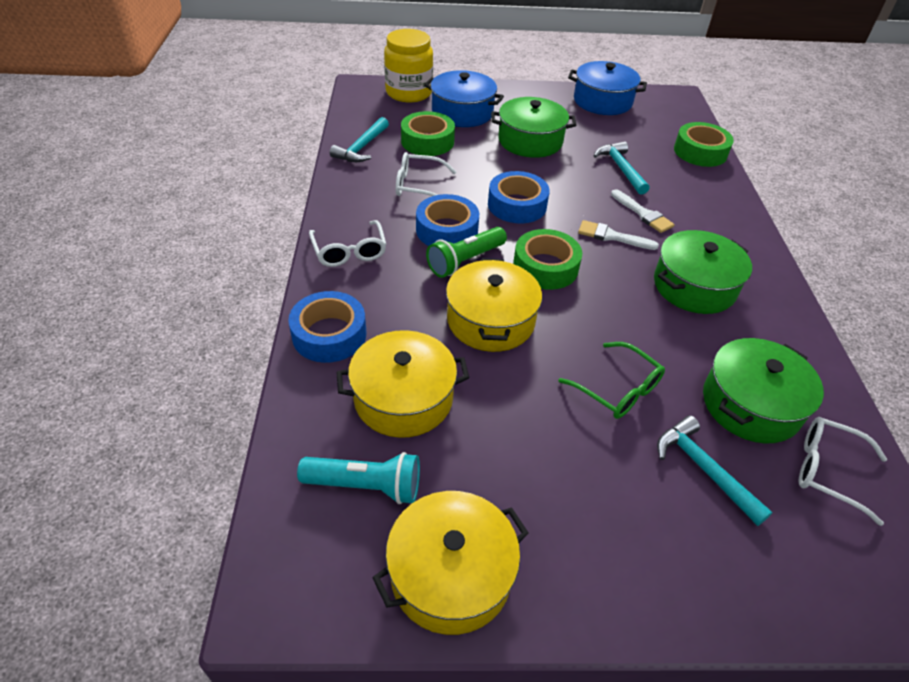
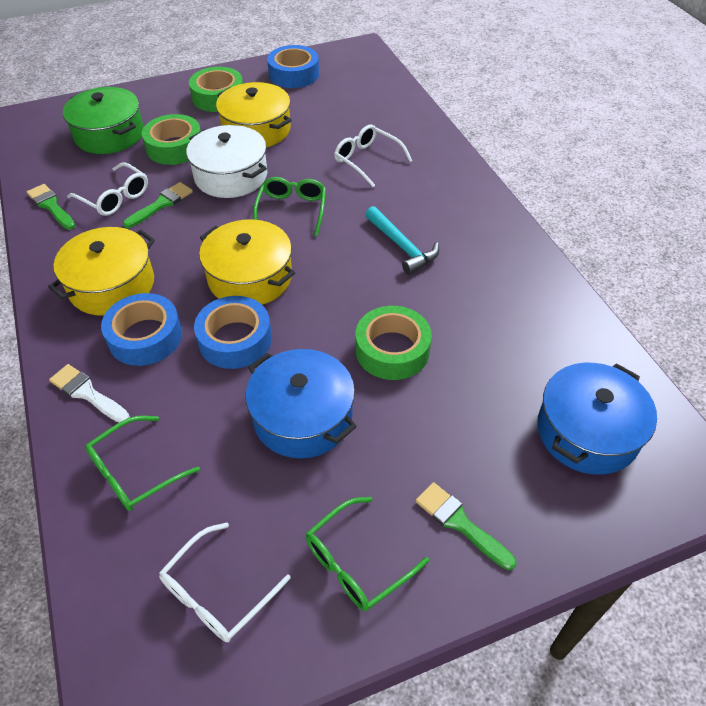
green brush: 0 -> 3
green flashlight: 1 -> 0
green glasses: 1 -> 3
green pot: 3 -> 1
turquoise flashlight: 1 -> 0
turquoise hammer: 3 -> 1
white brush: 2 -> 1
white pot: 0 -> 1
yellow jar: 1 -> 0

